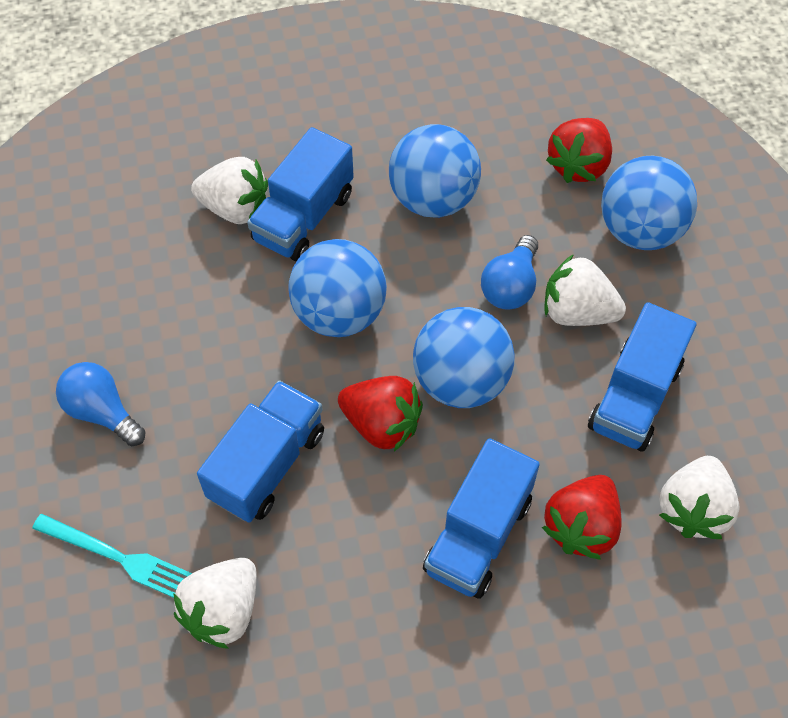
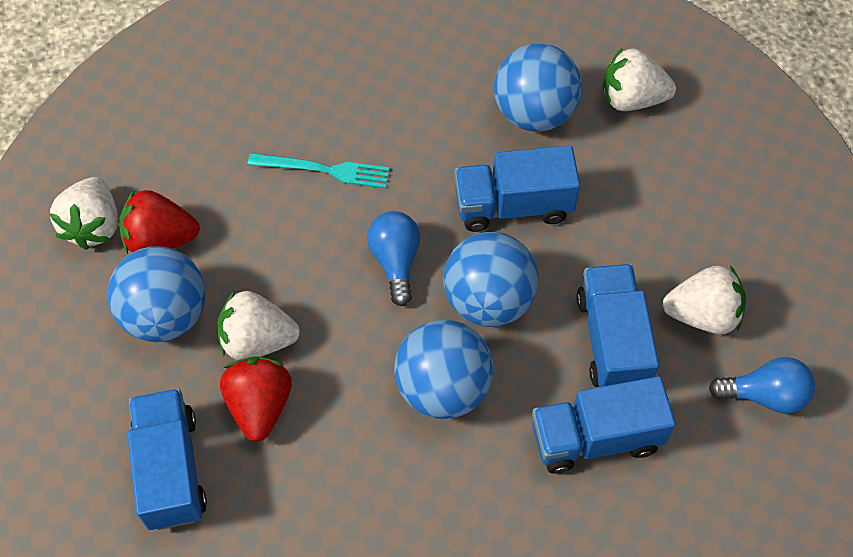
red strawberry: 3 -> 2

